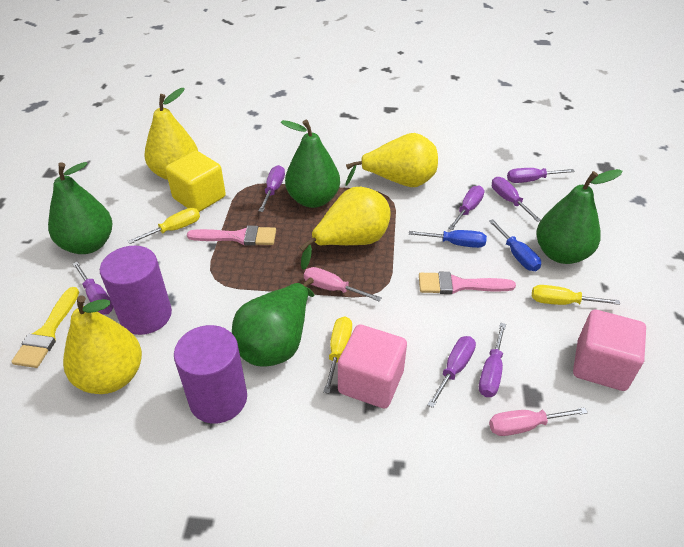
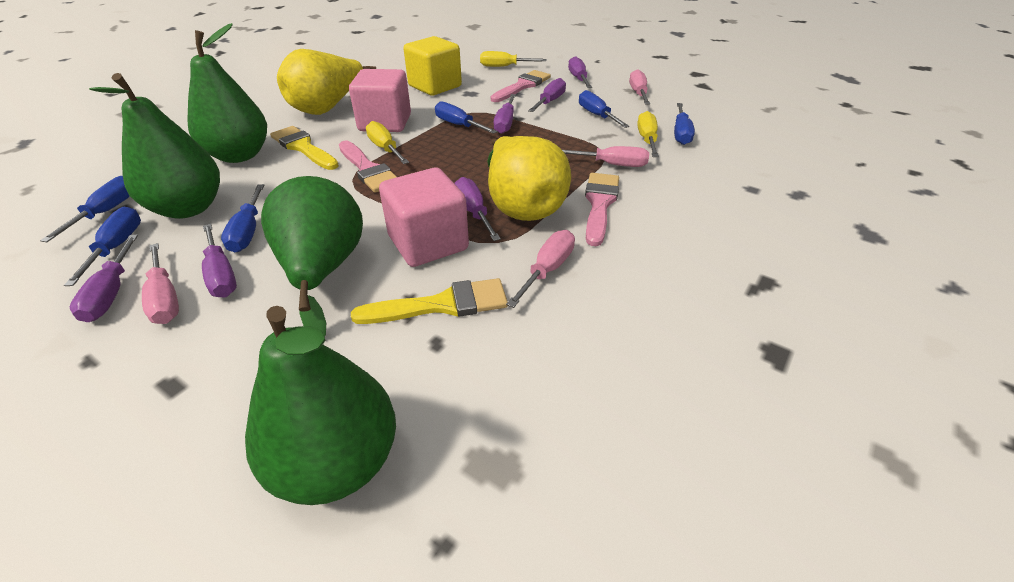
blue screwdriver: 2 -> 6
pink brush: 2 -> 3
pink screwdriver: 2 -> 4
purple cylinder: 2 -> 0
purple screwdriver: 7 -> 6
yellow brush: 1 -> 2
yellow pear: 4 -> 2

